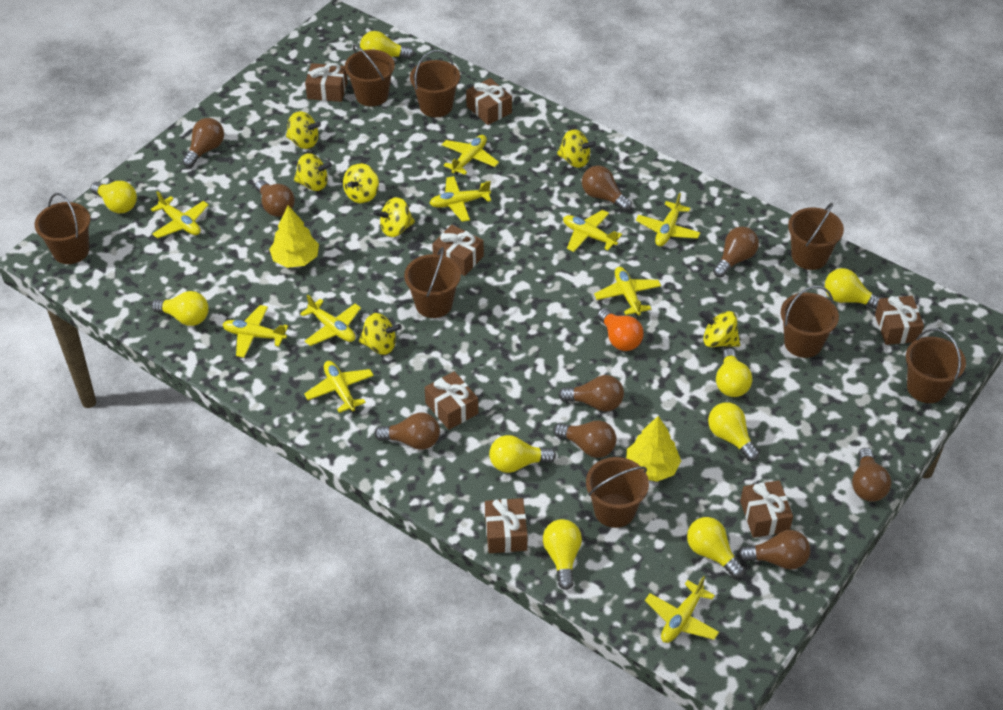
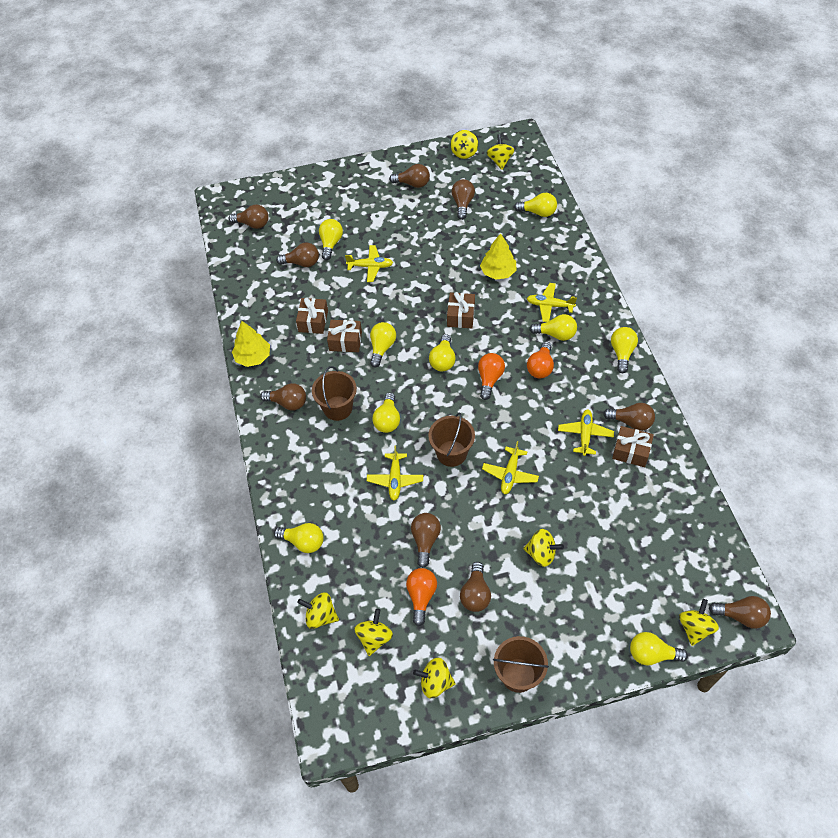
brown bucket: 8 -> 3
brown gift: 7 -> 4
orange light bulb: 1 -> 3
yellow plane: 10 -> 5

